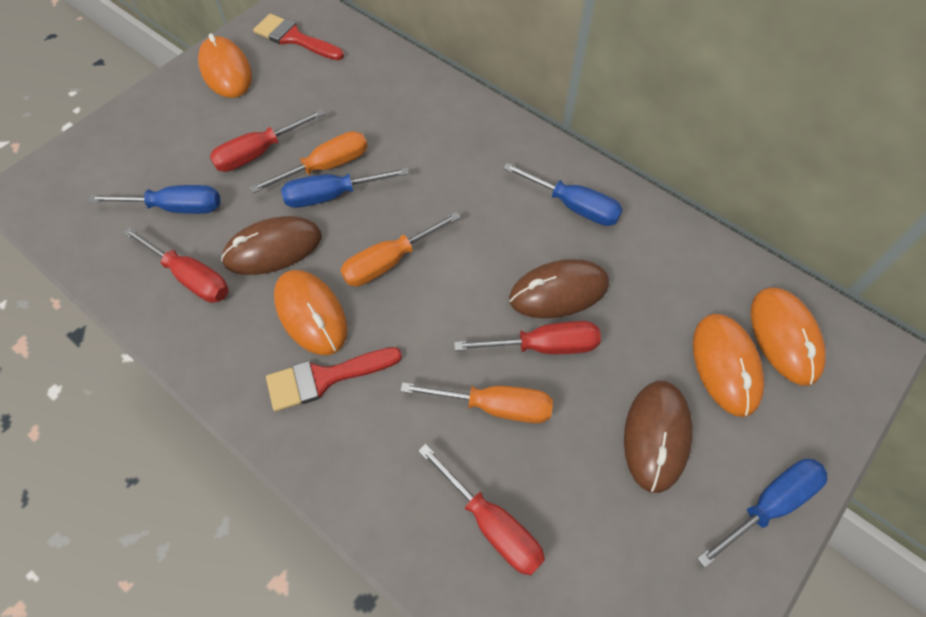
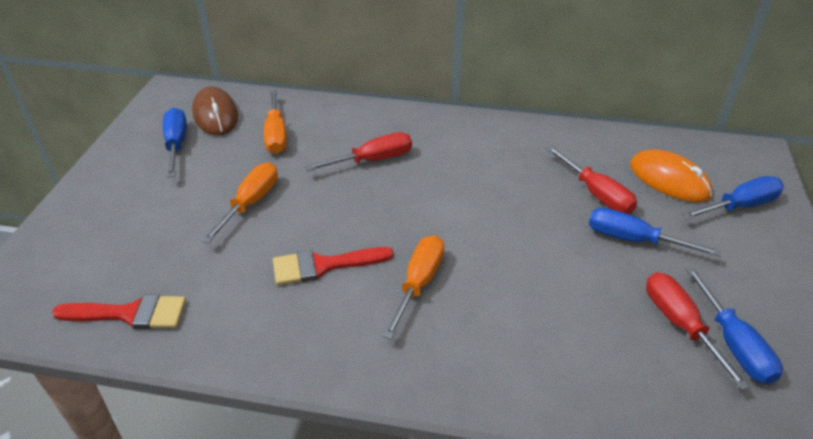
brown mouse: 3 -> 1
orange mouse: 4 -> 1
red screwdriver: 4 -> 3

